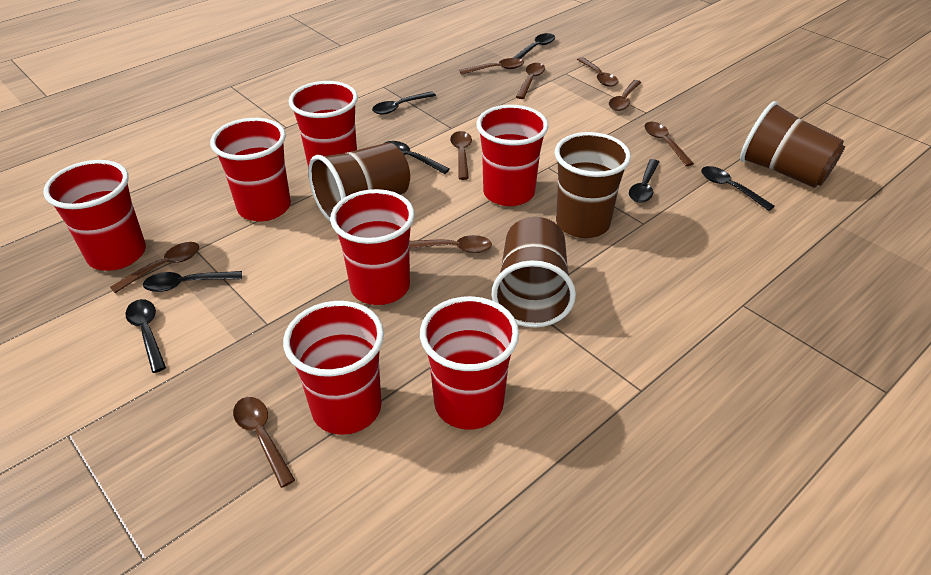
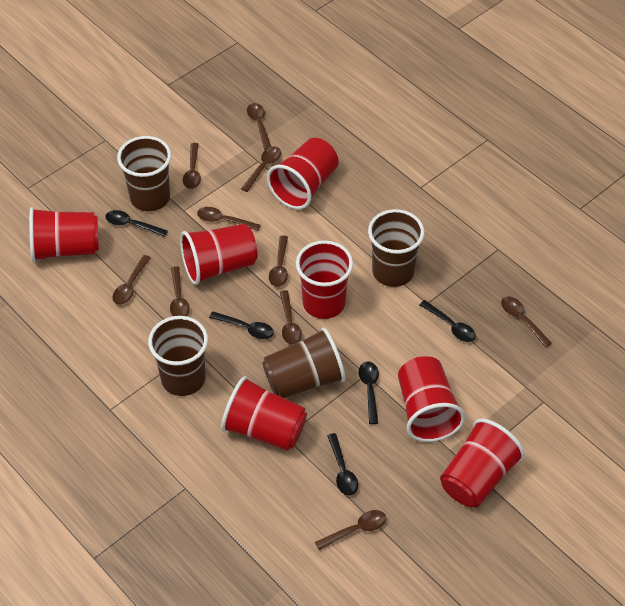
black spoon: 7 -> 5
brown spoon: 9 -> 10

